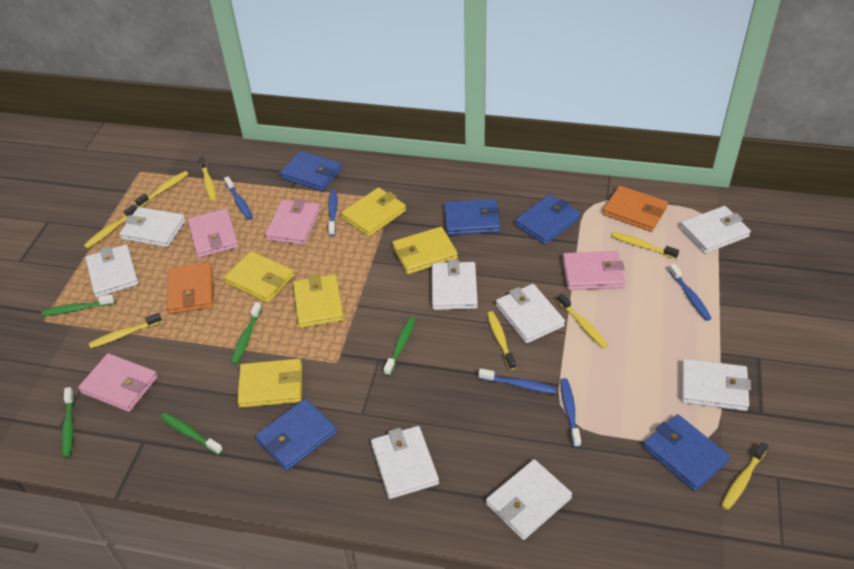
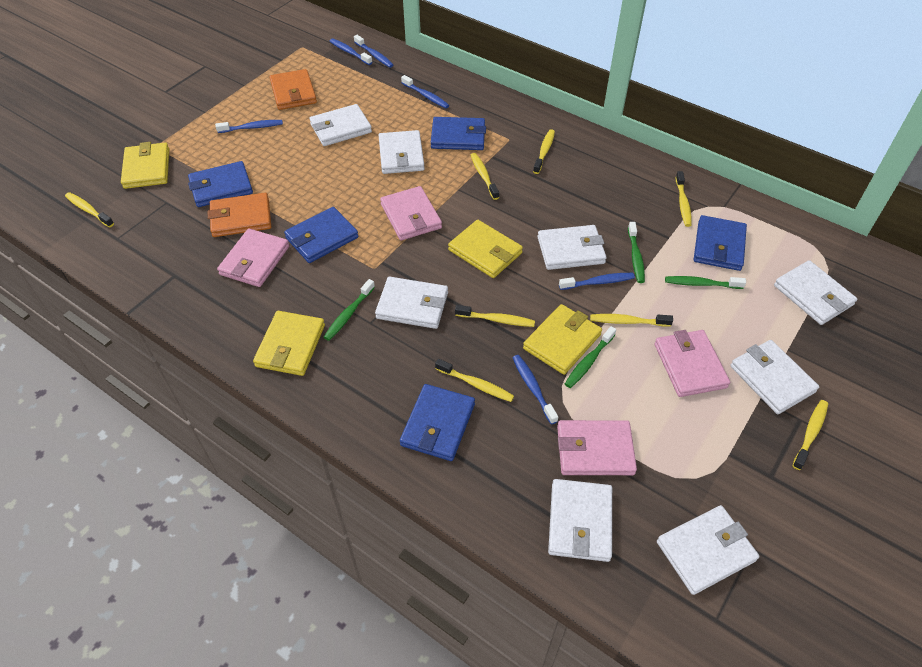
blue toothbrush: 5 -> 6
green toothbrush: 5 -> 4
yellow wallet: 5 -> 4

